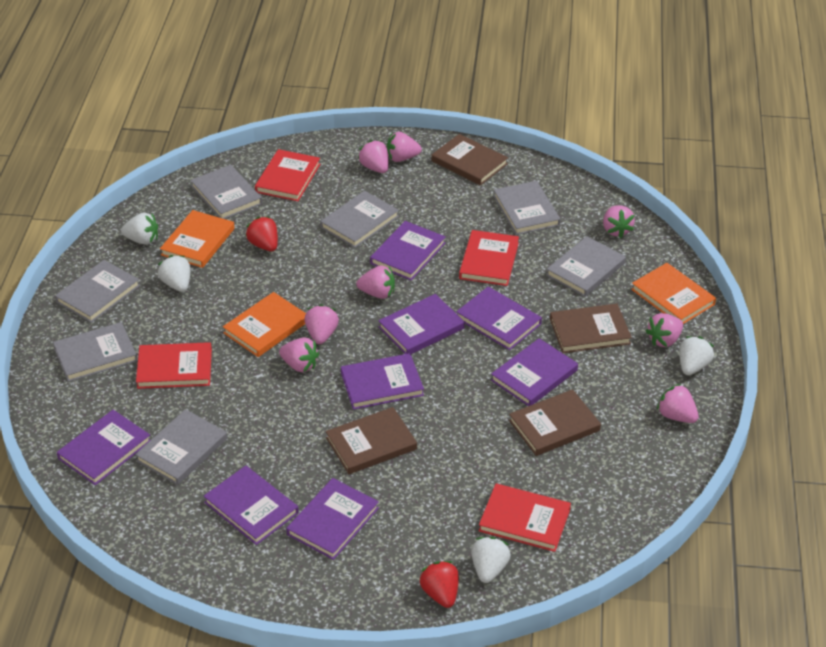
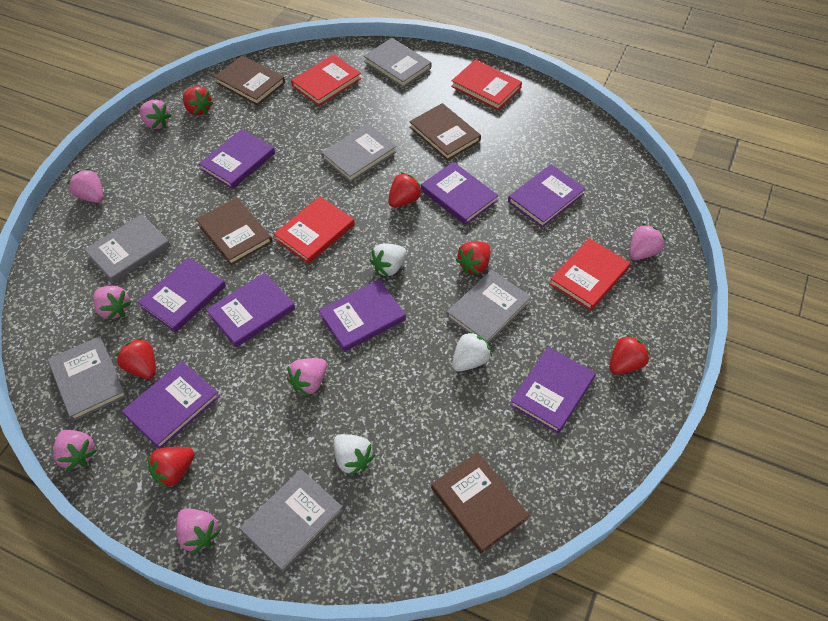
grey book: 7 -> 6
orange book: 3 -> 0
pink strawberry: 8 -> 7
red strawberry: 2 -> 6
white strawberry: 4 -> 3

